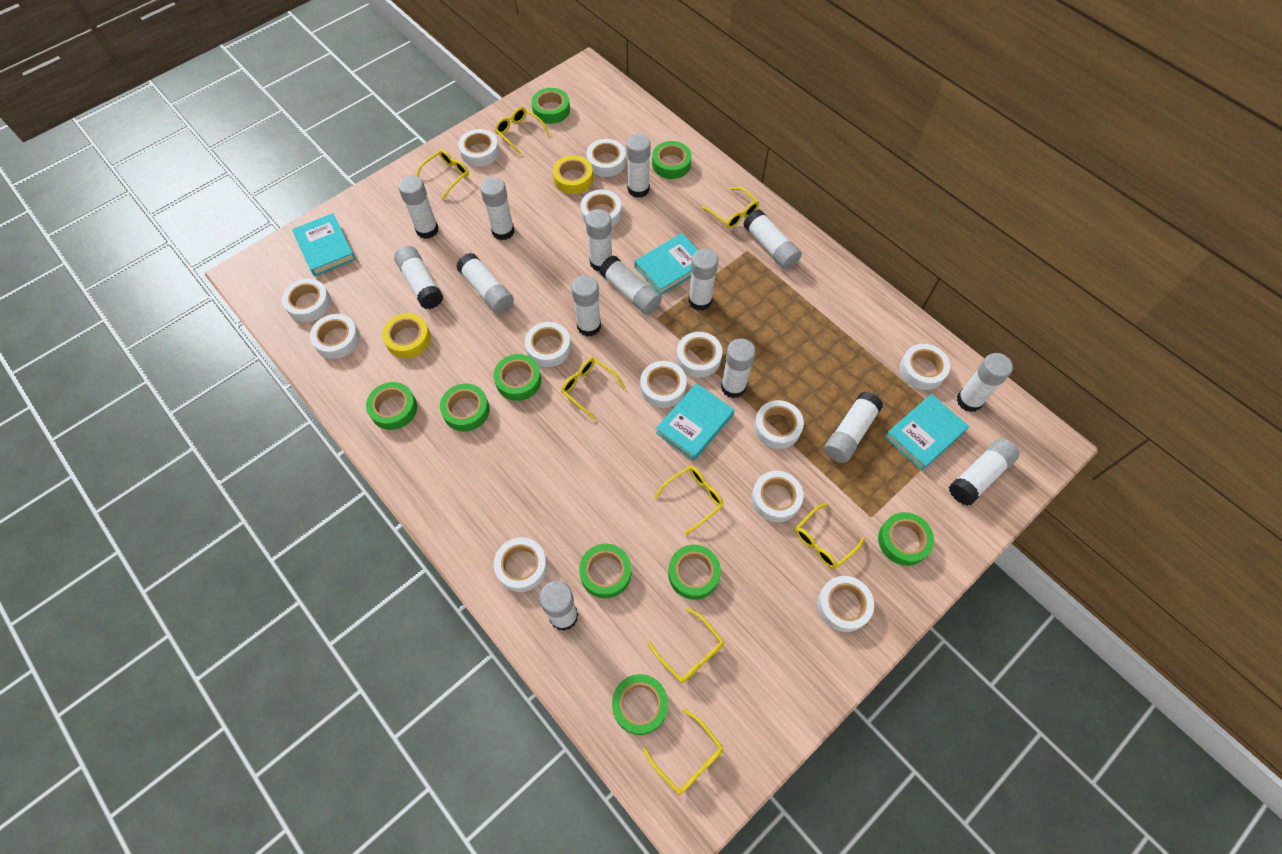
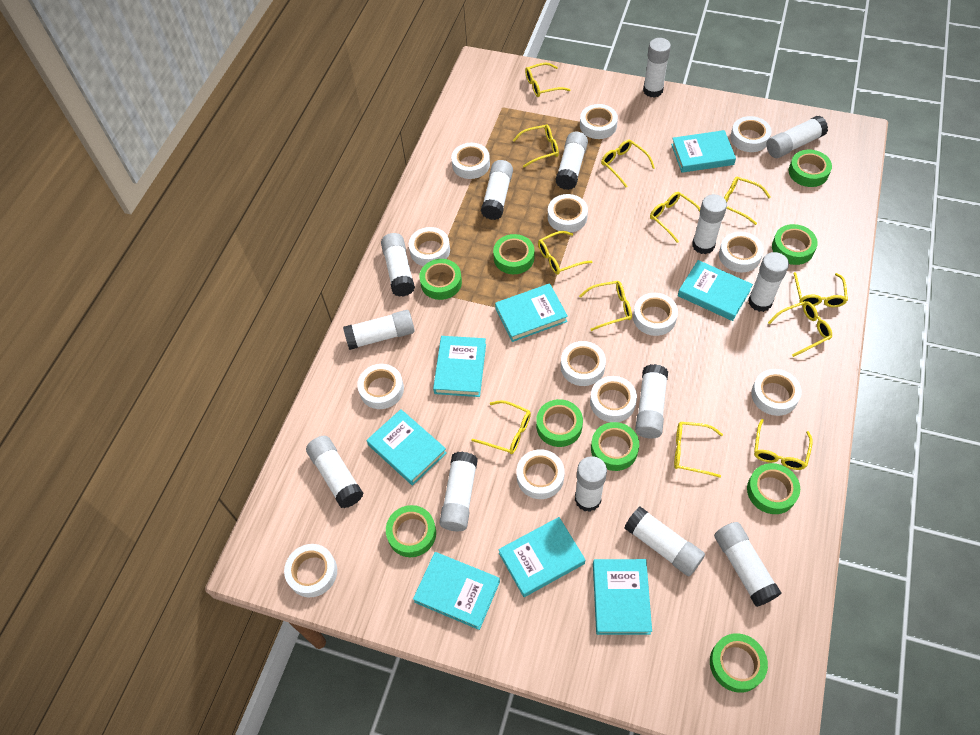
turquoise book: 4 -> 8
white glue stick: 15 -> 14
yellow glasses: 8 -> 12
yellow tape: 2 -> 0

